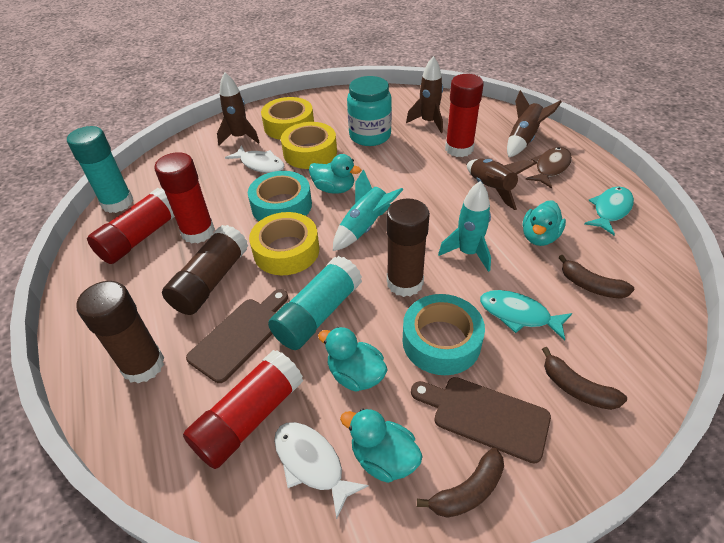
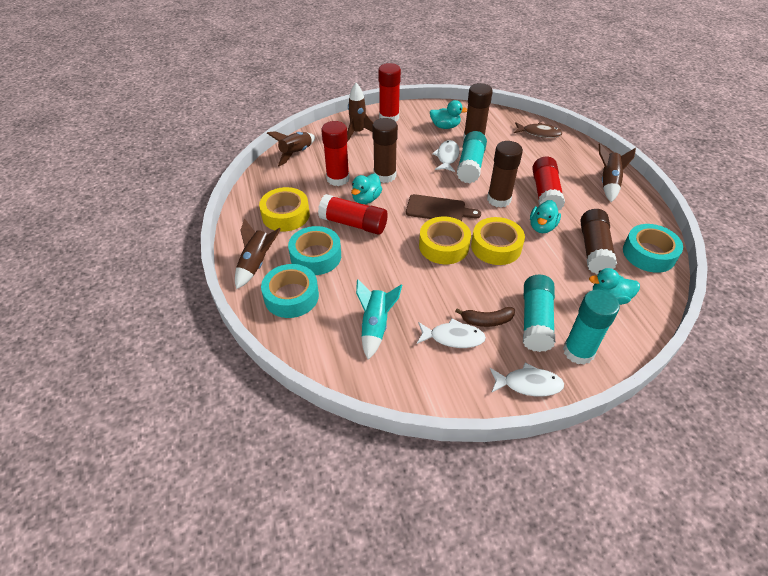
brown banana: 3 -> 1
brown cutting board: 2 -> 1
brown glue stick: 3 -> 4
turquoise fish: 2 -> 0
turquoise glue stick: 2 -> 3
turquoise jar: 1 -> 0
turquoise rocket: 2 -> 1
turquoise tape: 2 -> 3
white fish: 2 -> 3

